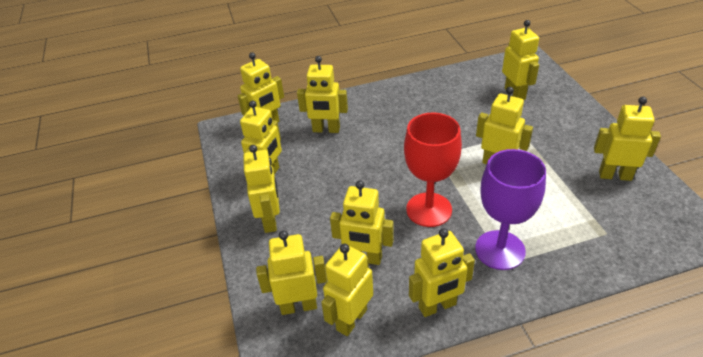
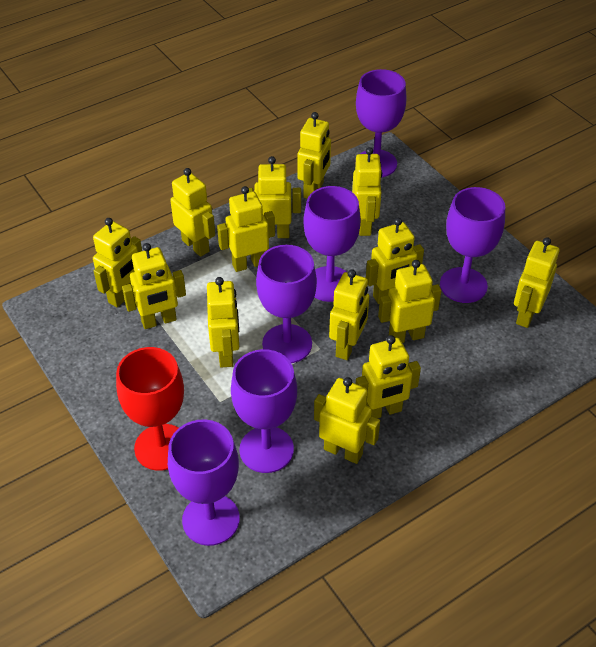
purple goblet: 1 -> 6
yellow robot: 11 -> 14

